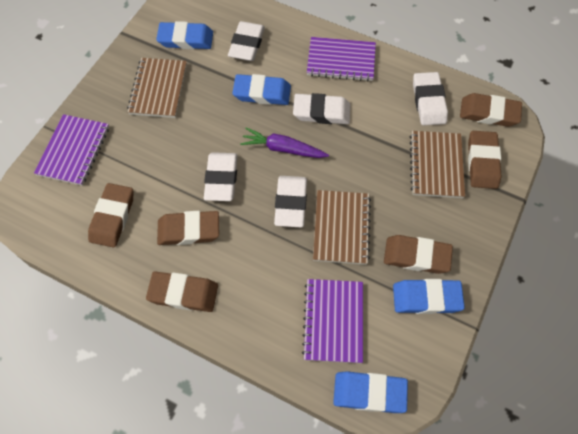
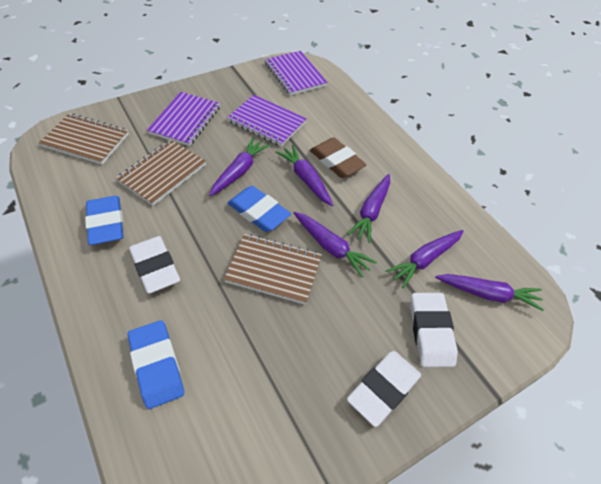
blue eraser: 4 -> 3
brown eraser: 6 -> 1
purple carrot: 1 -> 6
white eraser: 5 -> 3

